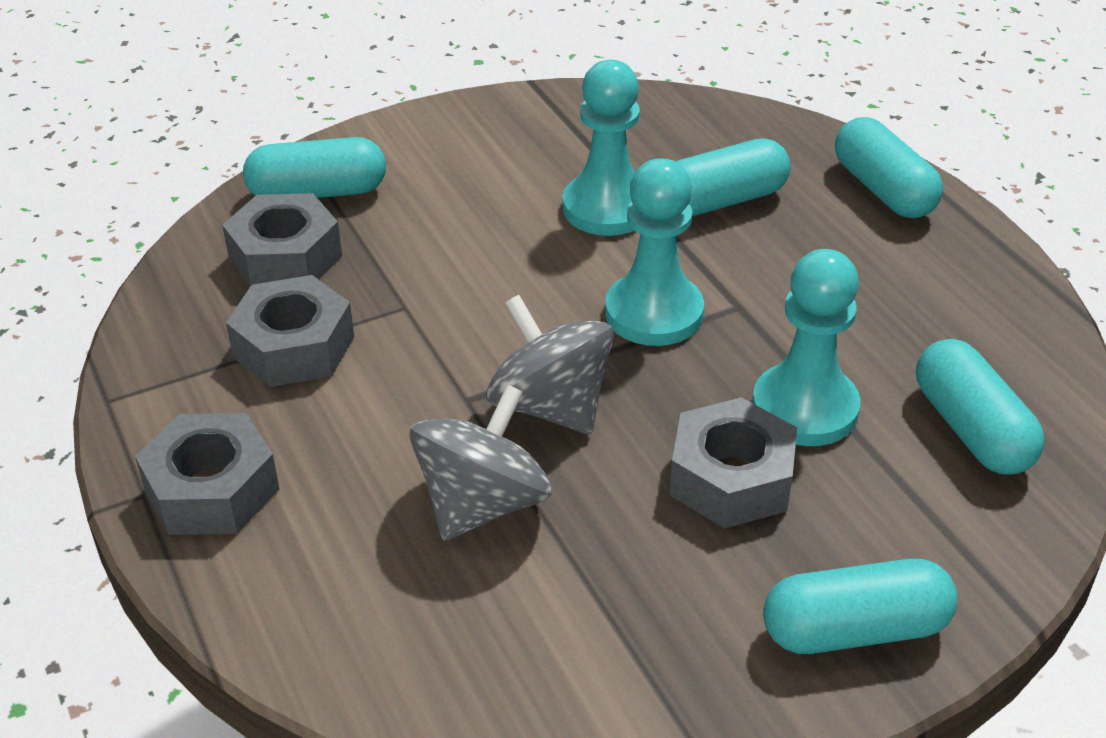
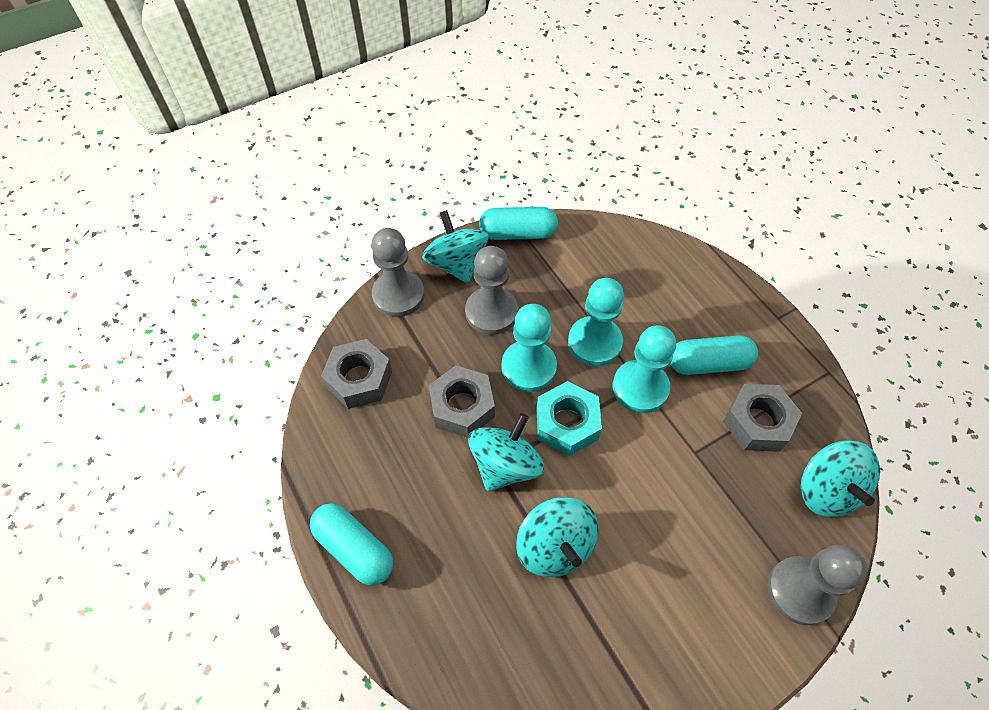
grey nut: 4 -> 3
grey pawn: 0 -> 3
grey spinning top: 2 -> 0
turquoise capsule: 5 -> 3
turquoise nut: 0 -> 1
turquoise spinning top: 0 -> 4

